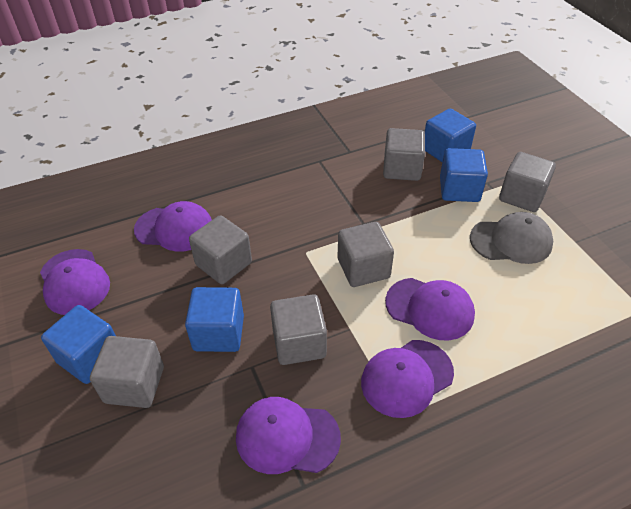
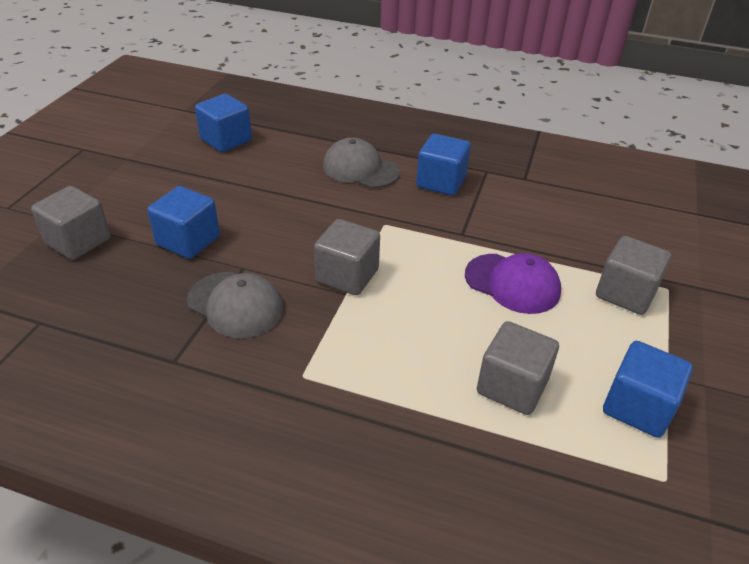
grey cap: 1 -> 2
grey cube: 6 -> 4
purple cap: 5 -> 1

